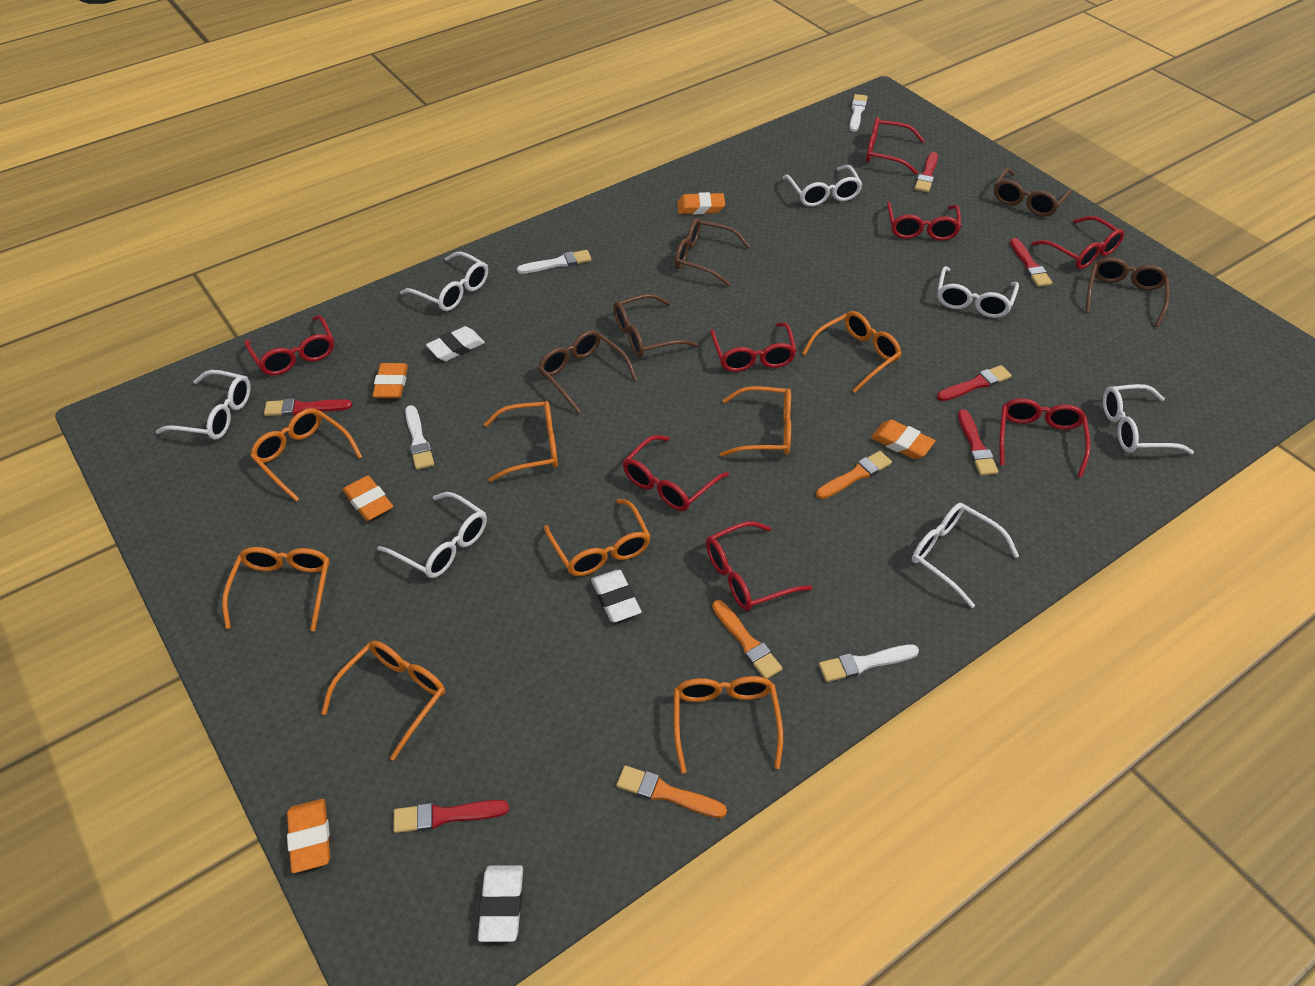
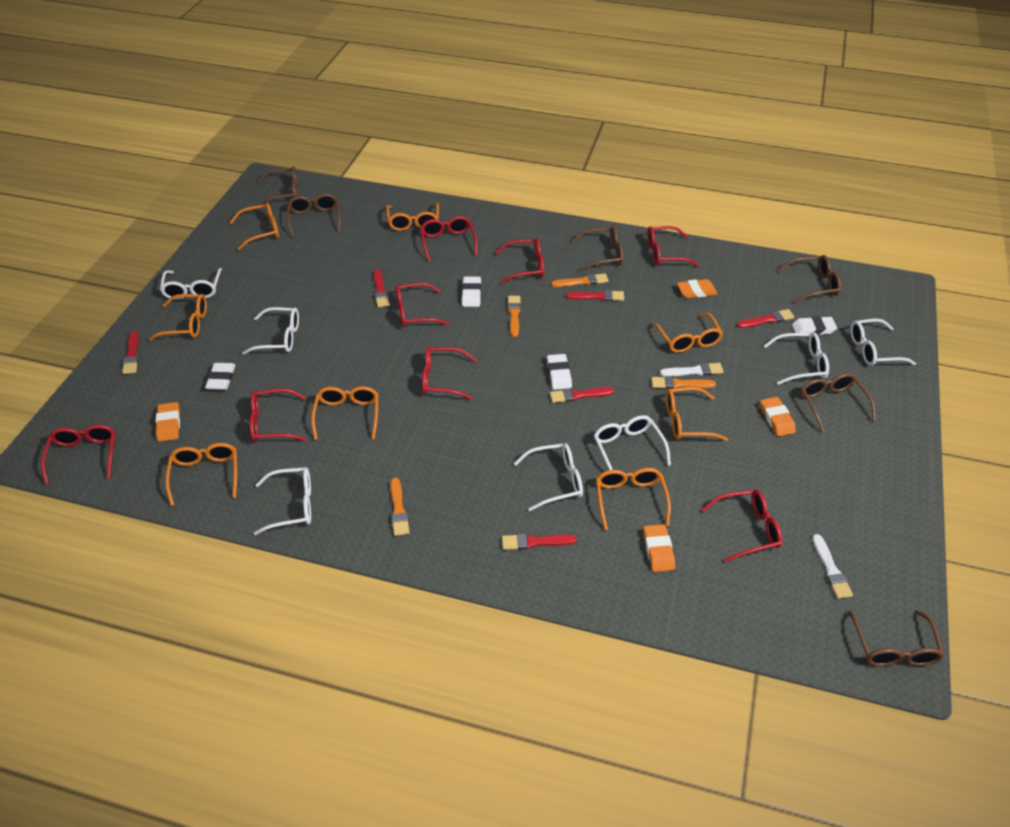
brown glasses: 5 -> 6
orange brush: 3 -> 4
orange eraser: 5 -> 4
white brush: 4 -> 2
white eraser: 3 -> 4

